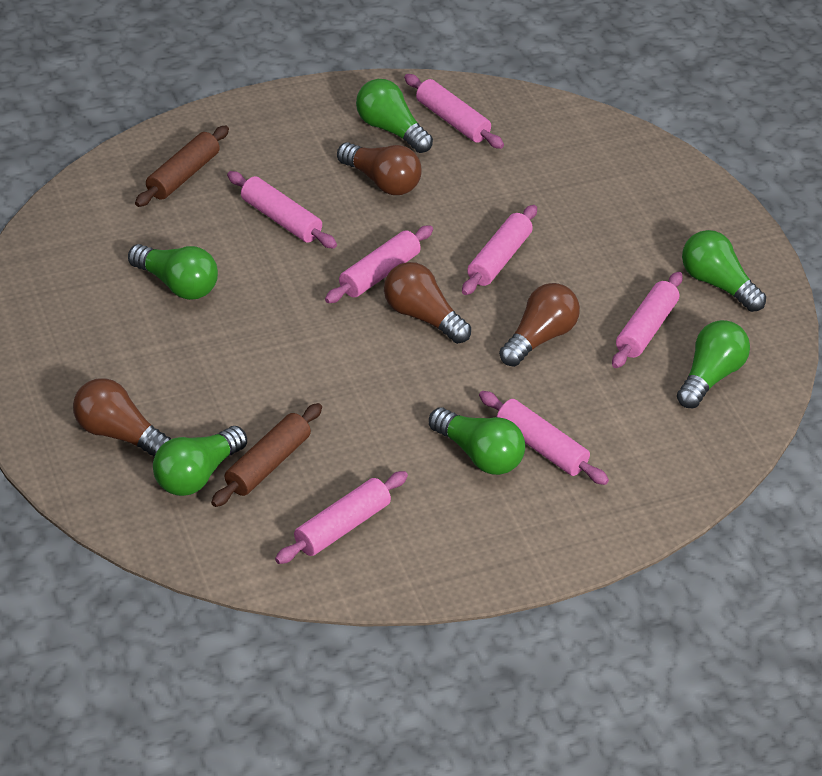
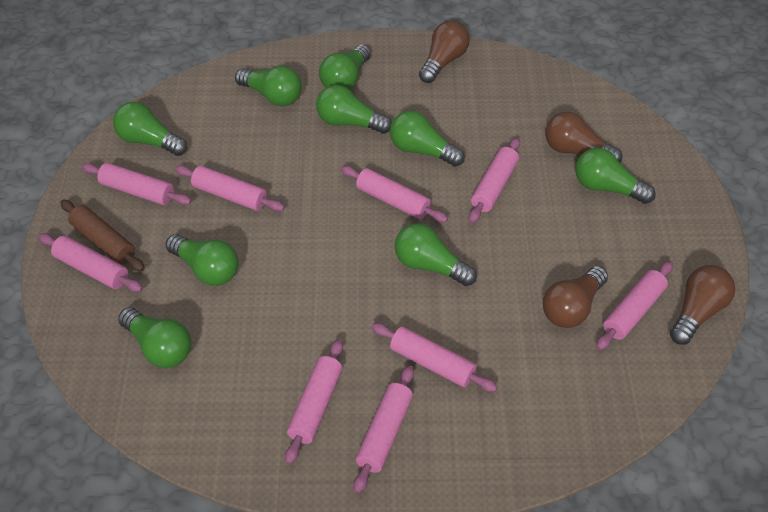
brown rolling pin: 2 -> 1
green light bulb: 6 -> 9
pink rolling pin: 7 -> 9

